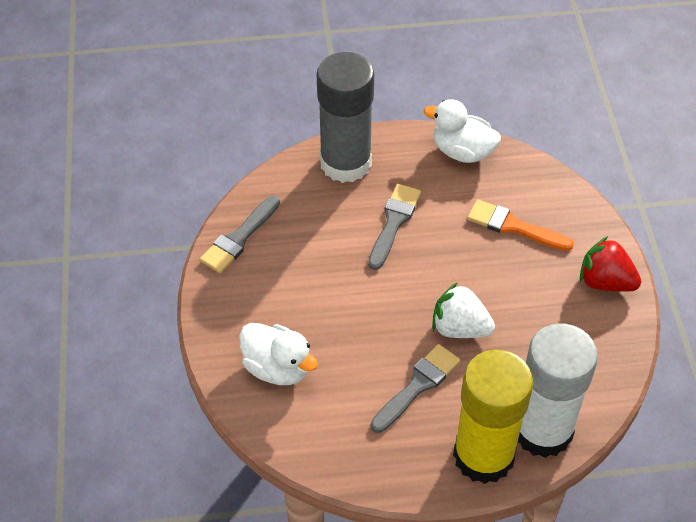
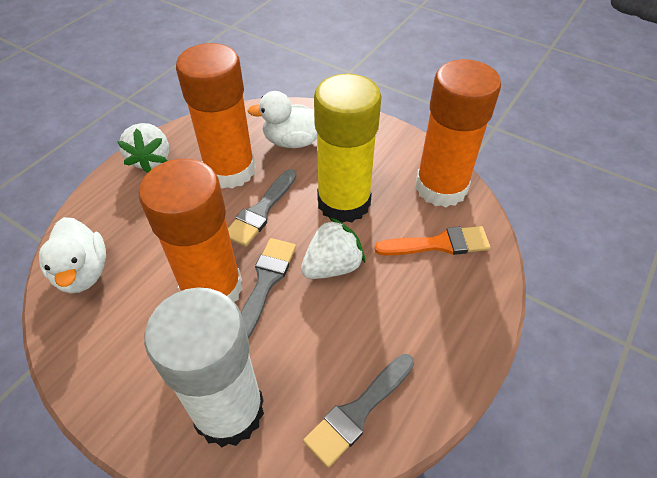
grey glue stick: 1 -> 0
orange glue stick: 0 -> 3
red strawberry: 1 -> 0
white strawberry: 1 -> 2

